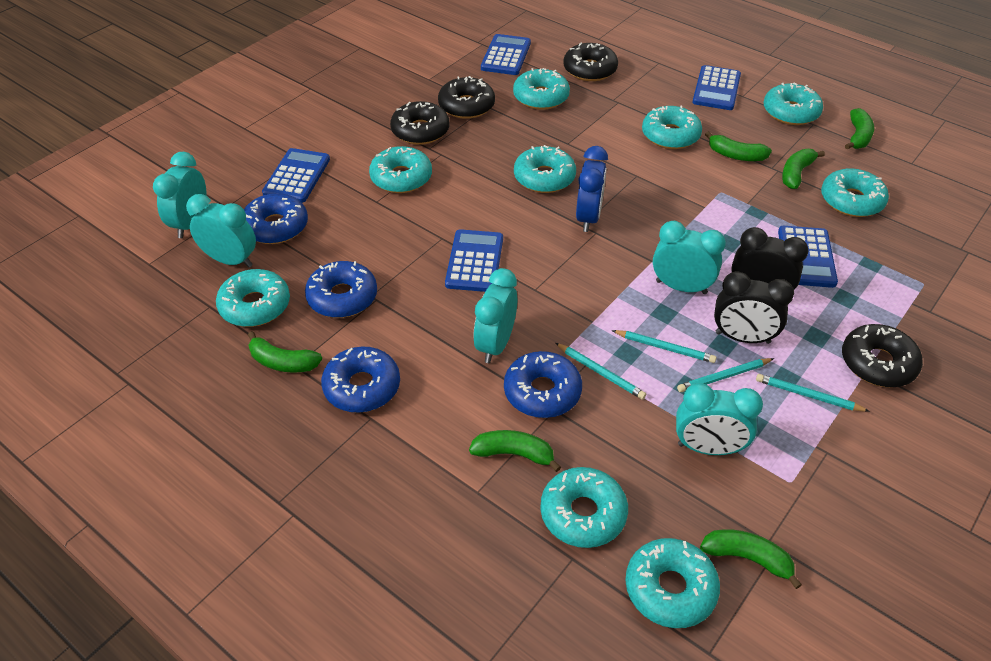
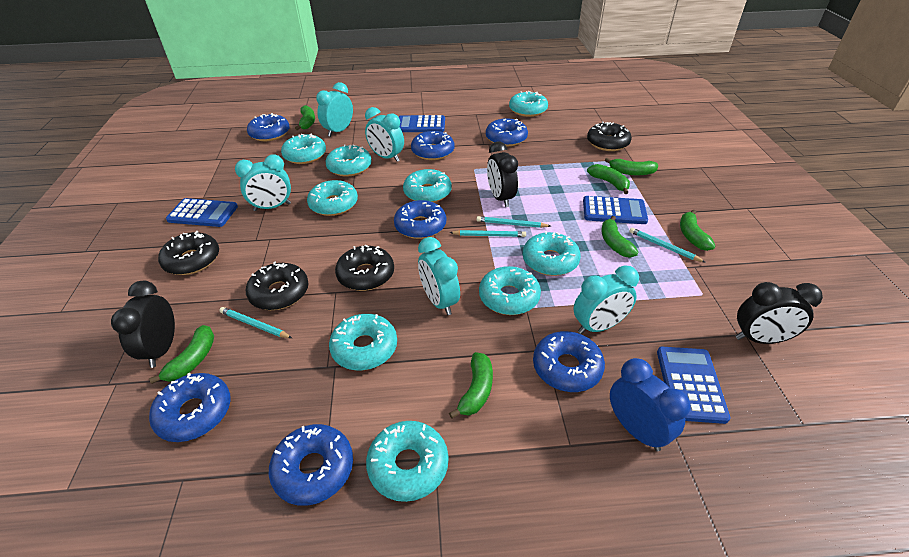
black clock: 2 -> 3
blue calculator: 5 -> 4
blue donut: 4 -> 7
green banana: 6 -> 7

